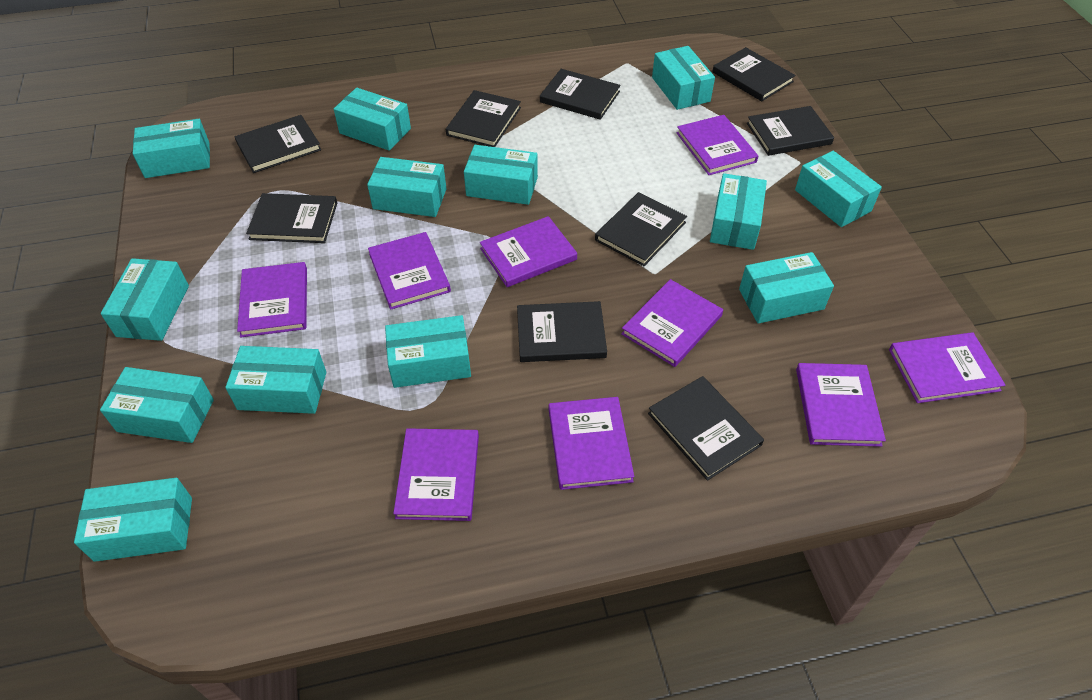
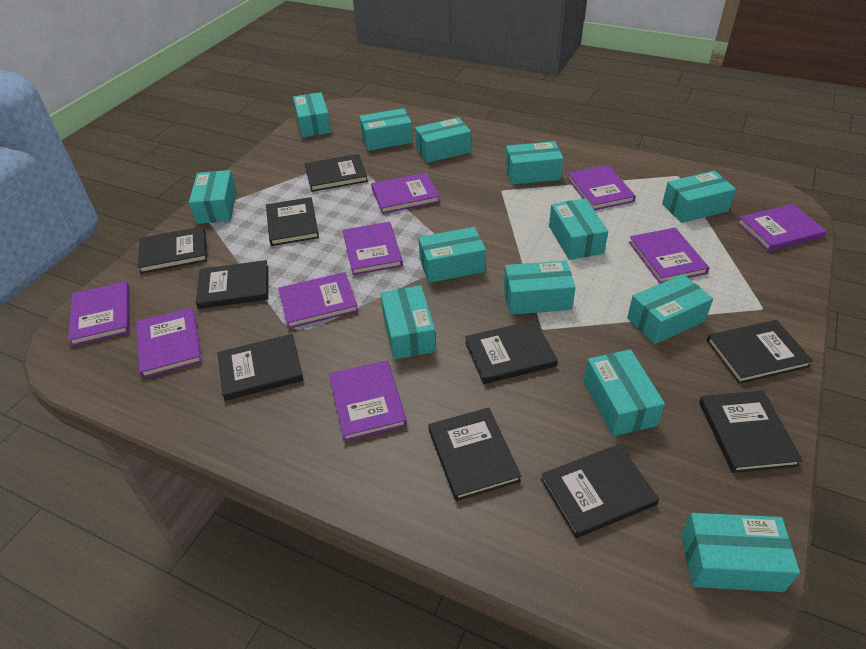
black book: 9 -> 10

